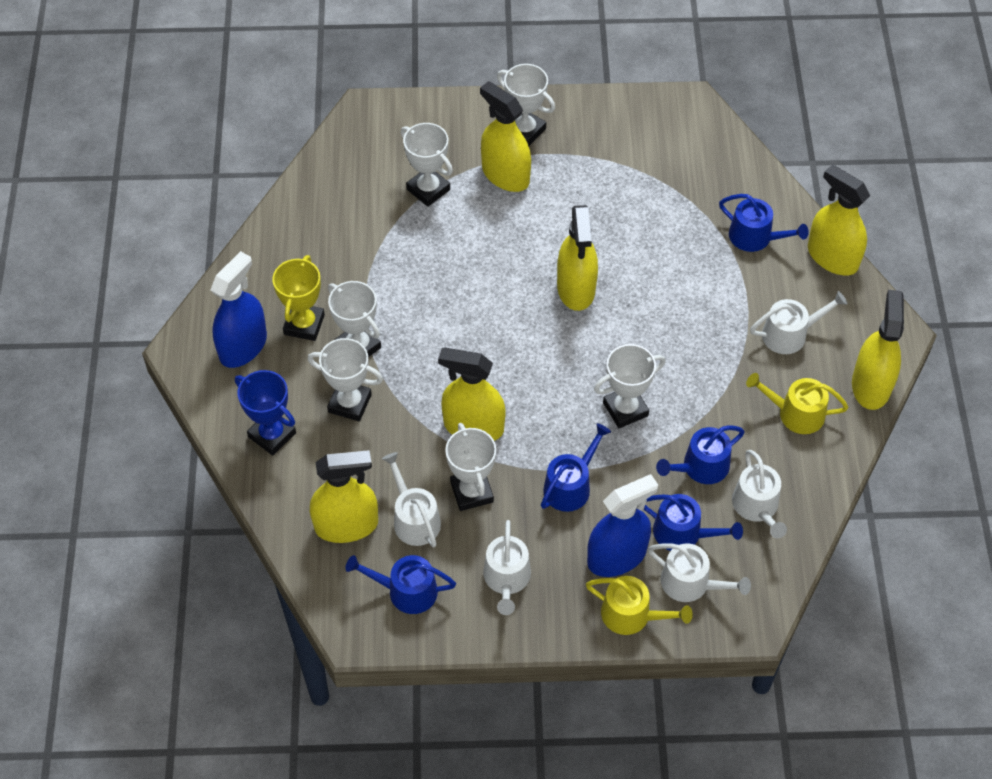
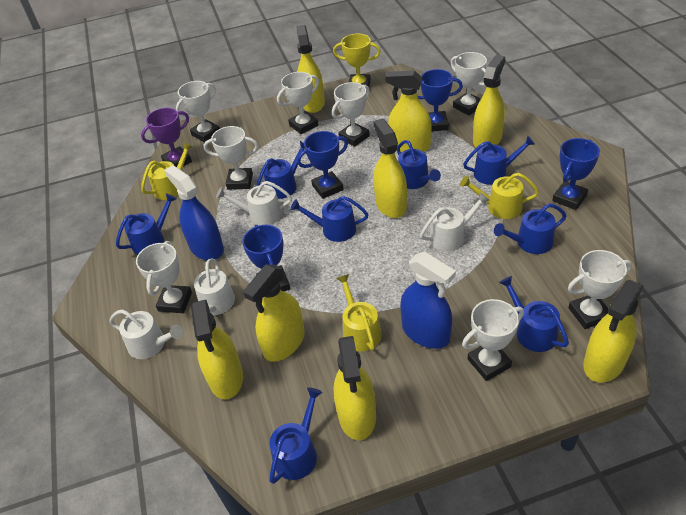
blue trophy: 1 -> 4
blue watering can: 5 -> 8
purple trophy: 0 -> 1
white trophy: 6 -> 8
white watering can: 5 -> 4
yellow spray bottle: 6 -> 8
yellow watering can: 2 -> 3

